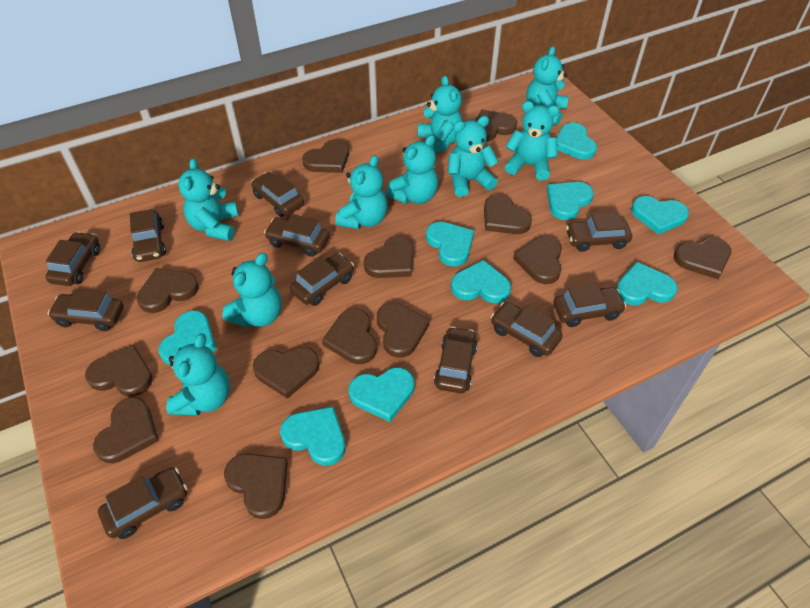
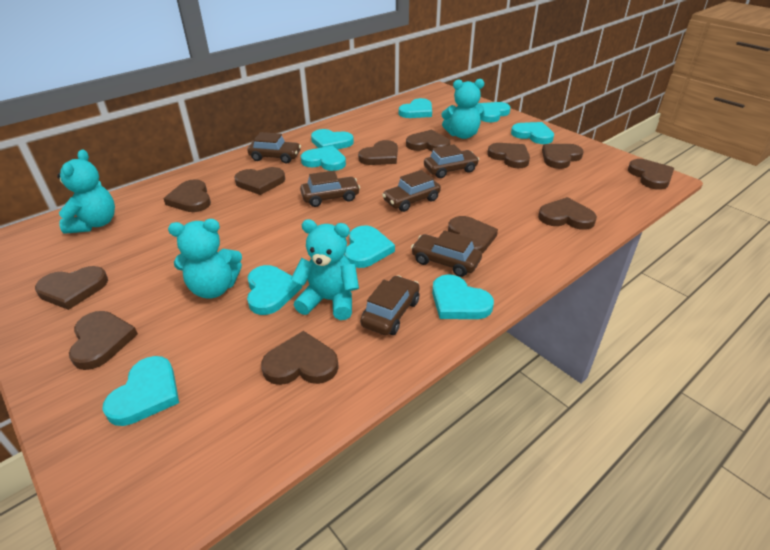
brown car: 11 -> 6
brown heart: 13 -> 12
turquoise teddy bear: 9 -> 4

